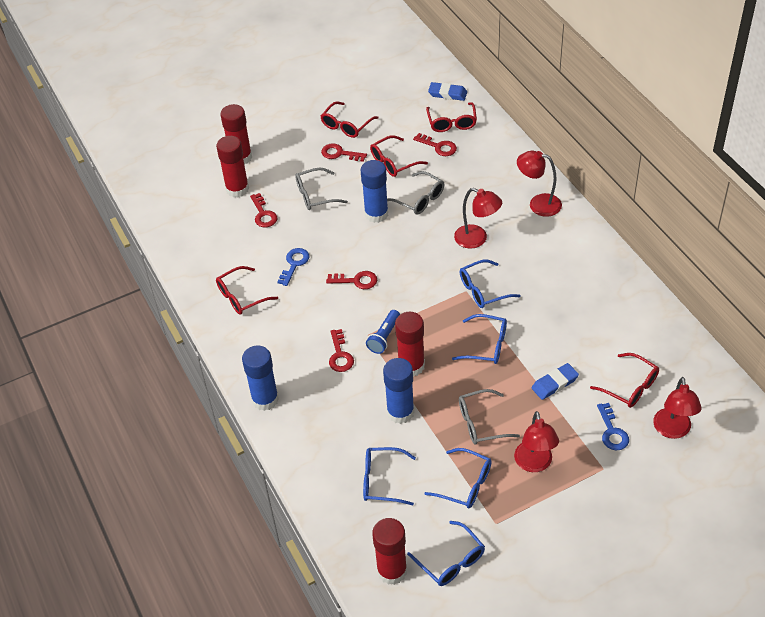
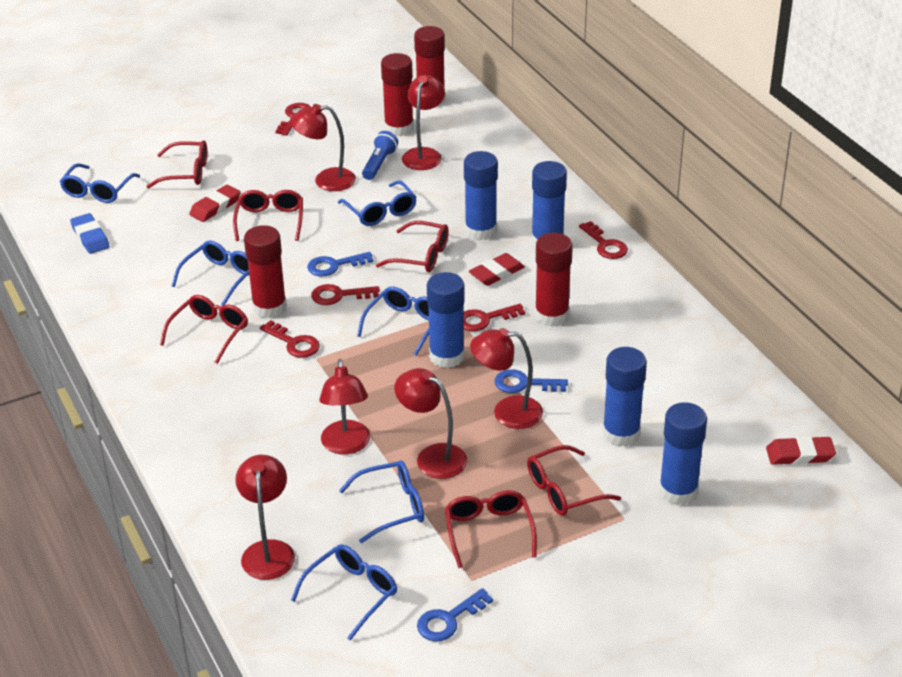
blue eraser: 2 -> 1
blue glasses: 5 -> 6
blue glue stick: 3 -> 5
blue key: 2 -> 3
grey glasses: 3 -> 0
red eraser: 0 -> 3
red glasses: 5 -> 6
red lamp: 4 -> 6

